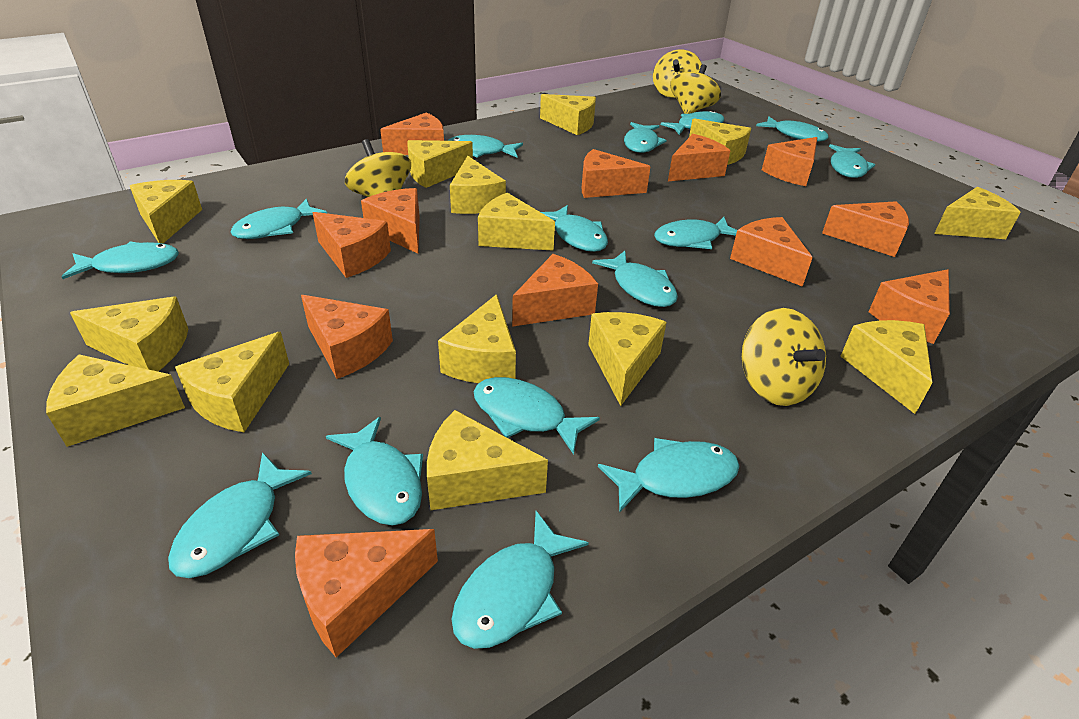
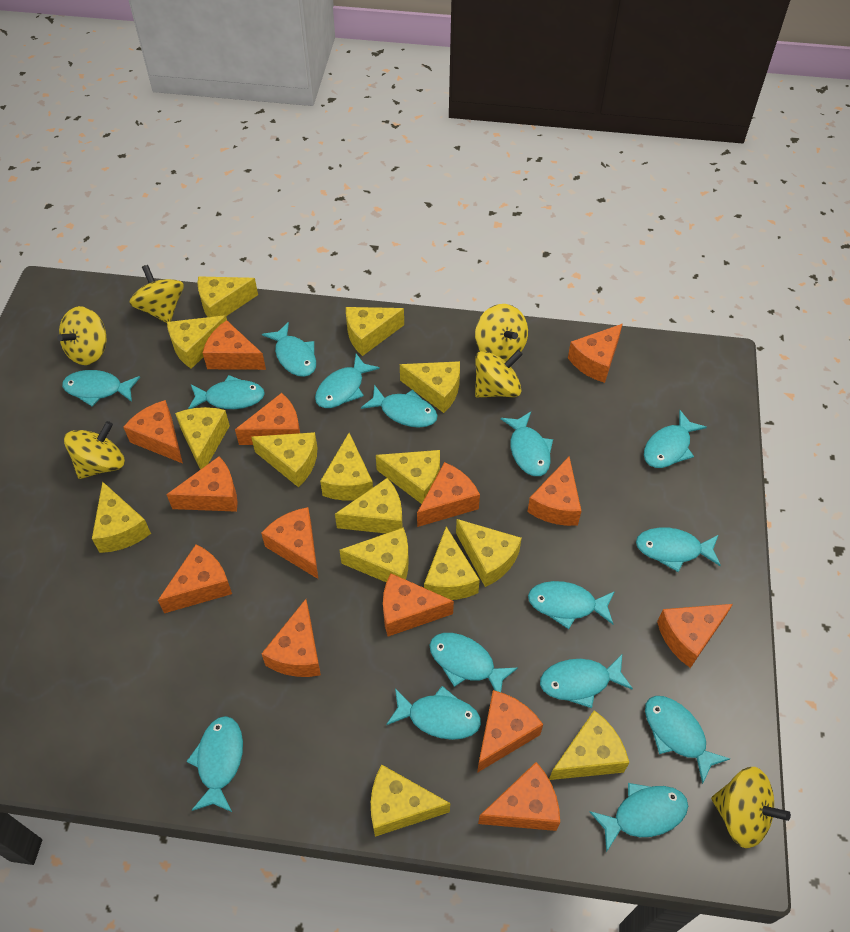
orange cheese: 12 -> 14
yellow cheese: 14 -> 15
yellow spinning top: 4 -> 6

